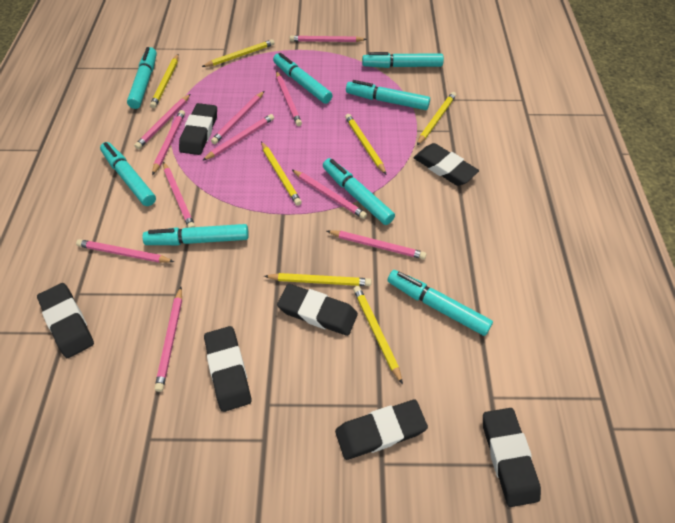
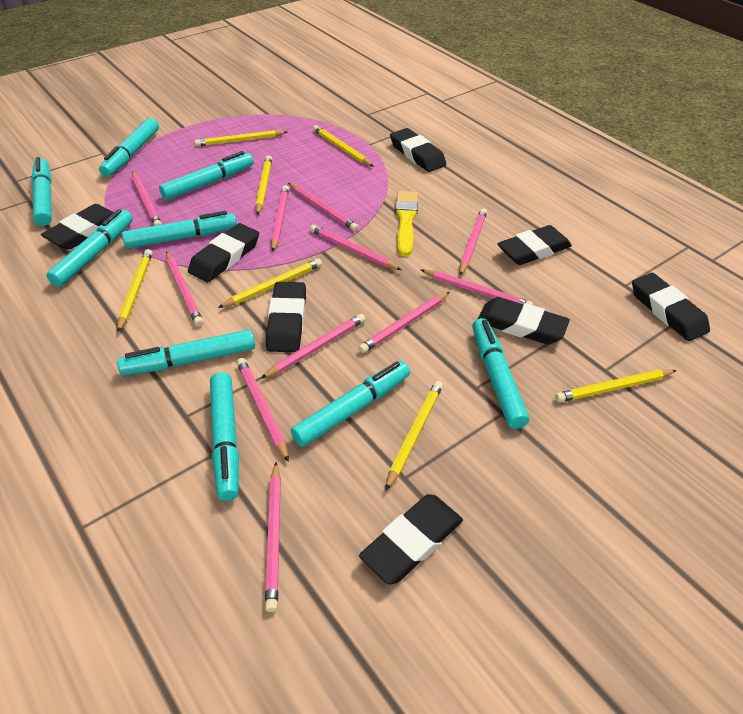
black eraser: 7 -> 8
turquoise marker: 8 -> 9
yellow brush: 0 -> 1

